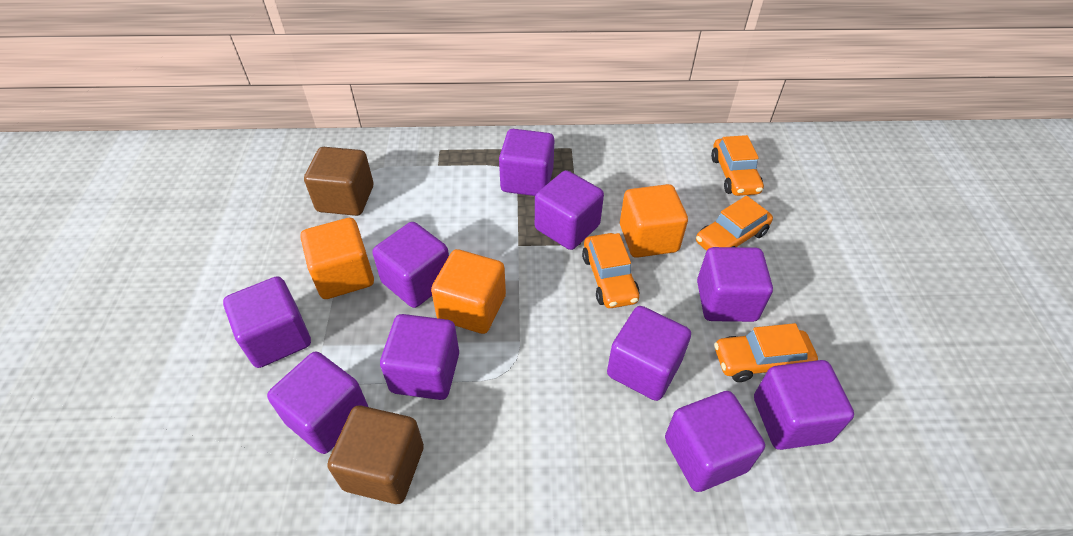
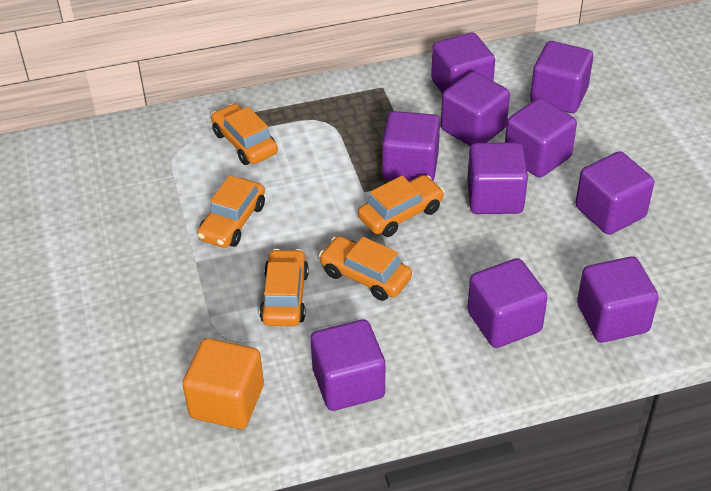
brown cube: 2 -> 0
orange car: 4 -> 5
orange cube: 3 -> 1

